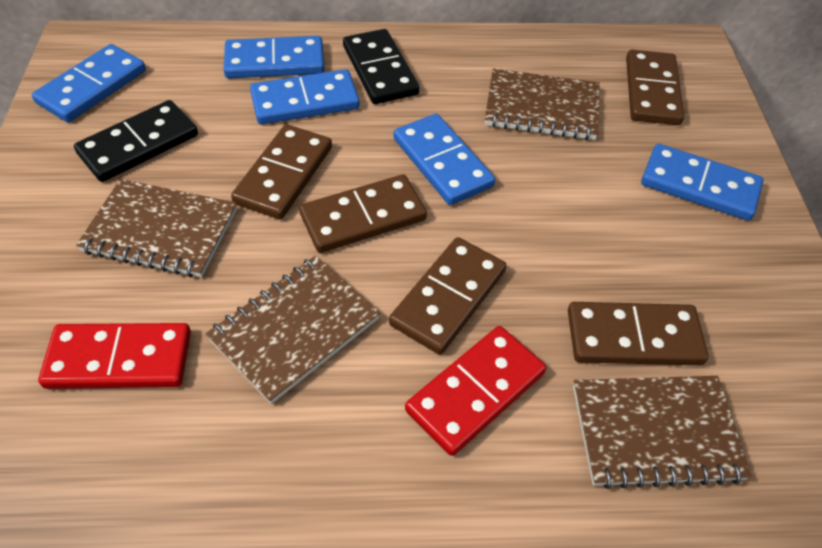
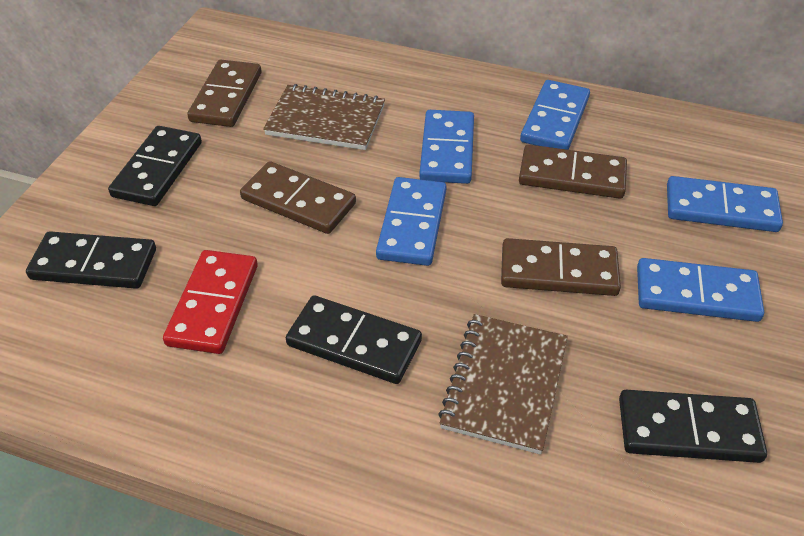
black domino: 2 -> 4
brown domino: 5 -> 4
brown notebook: 4 -> 2
red domino: 2 -> 1

